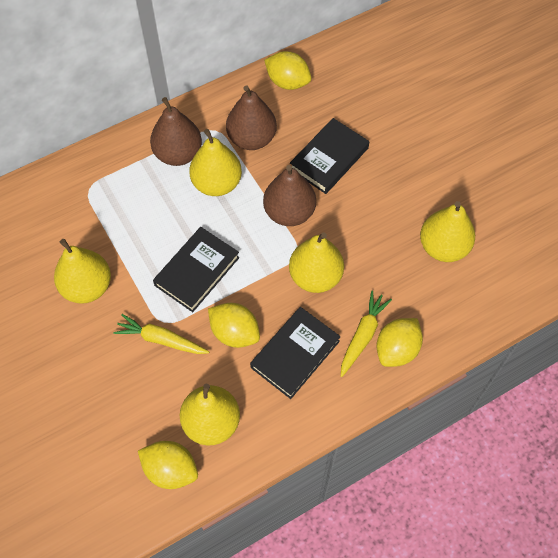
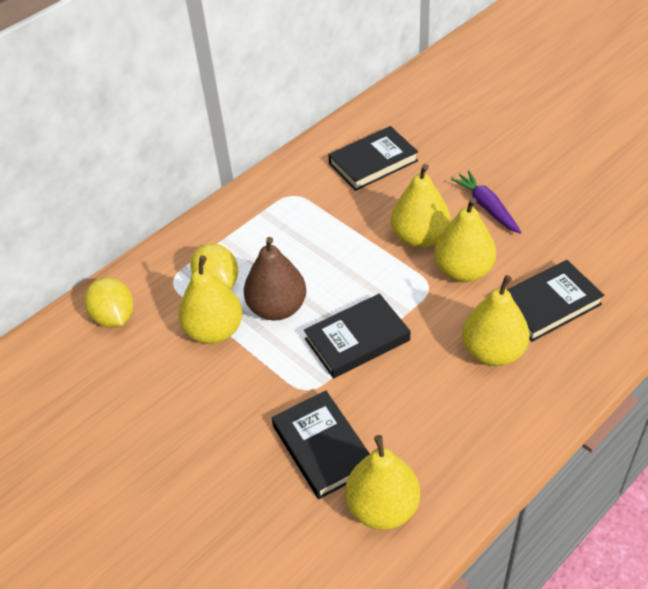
black book: 3 -> 4
brown pear: 3 -> 1
purple carrot: 0 -> 1
yellow carrot: 2 -> 0
yellow lemon: 4 -> 2

